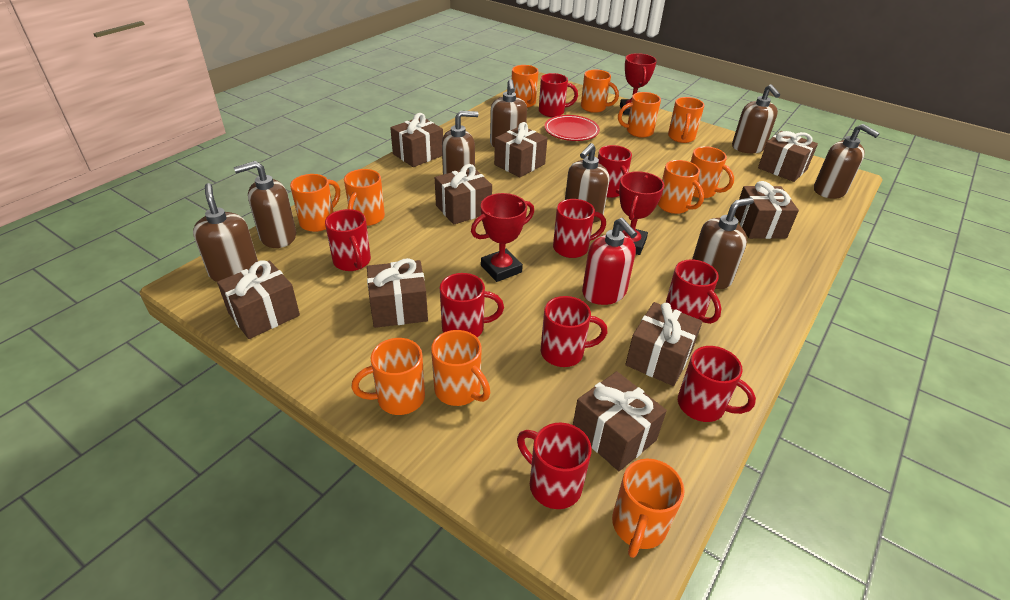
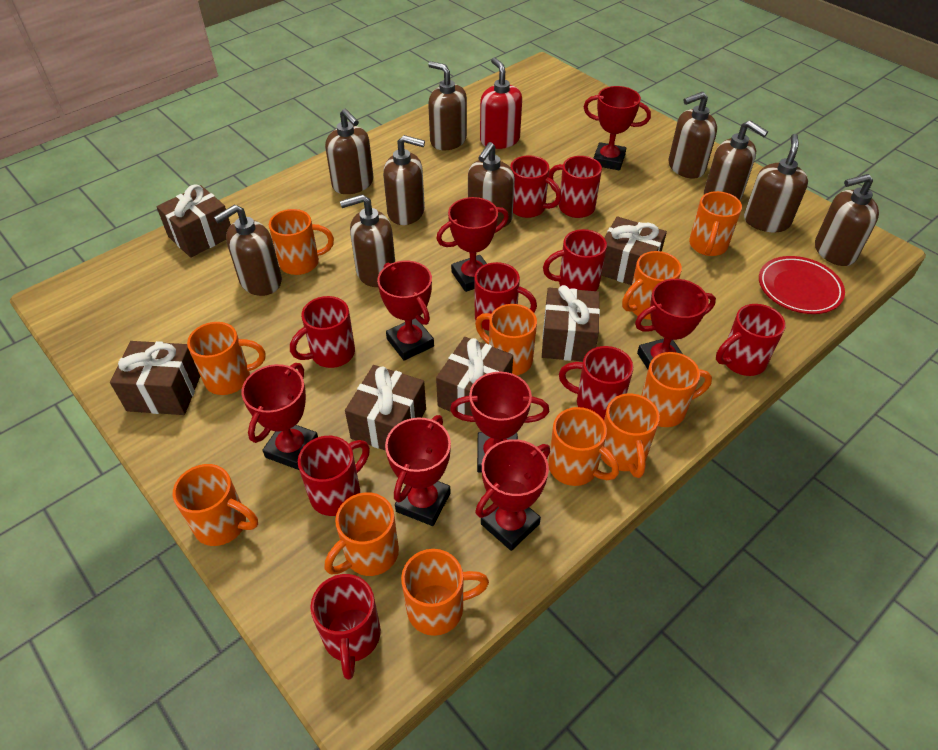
brown gift: 9 -> 6
brown soap dispenser: 8 -> 10
red trophy: 3 -> 8

